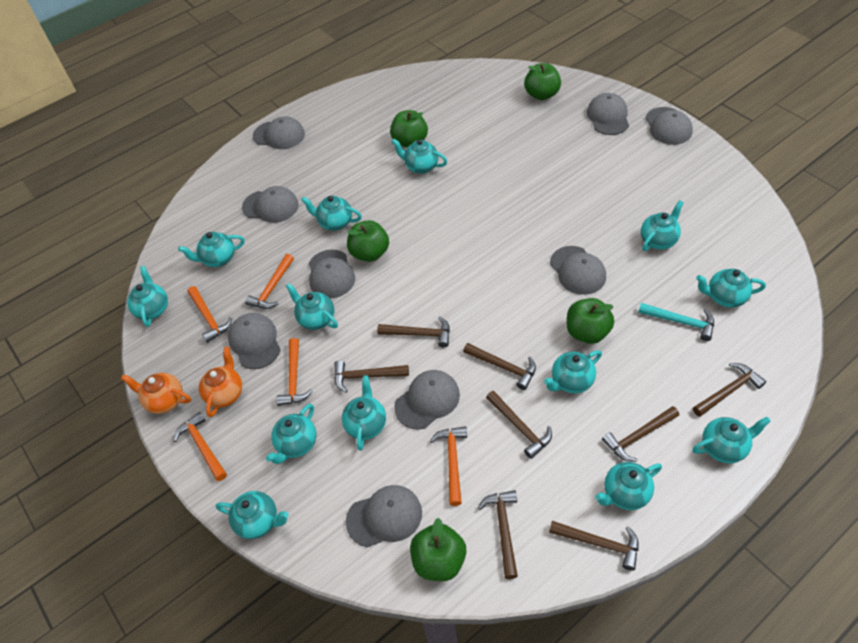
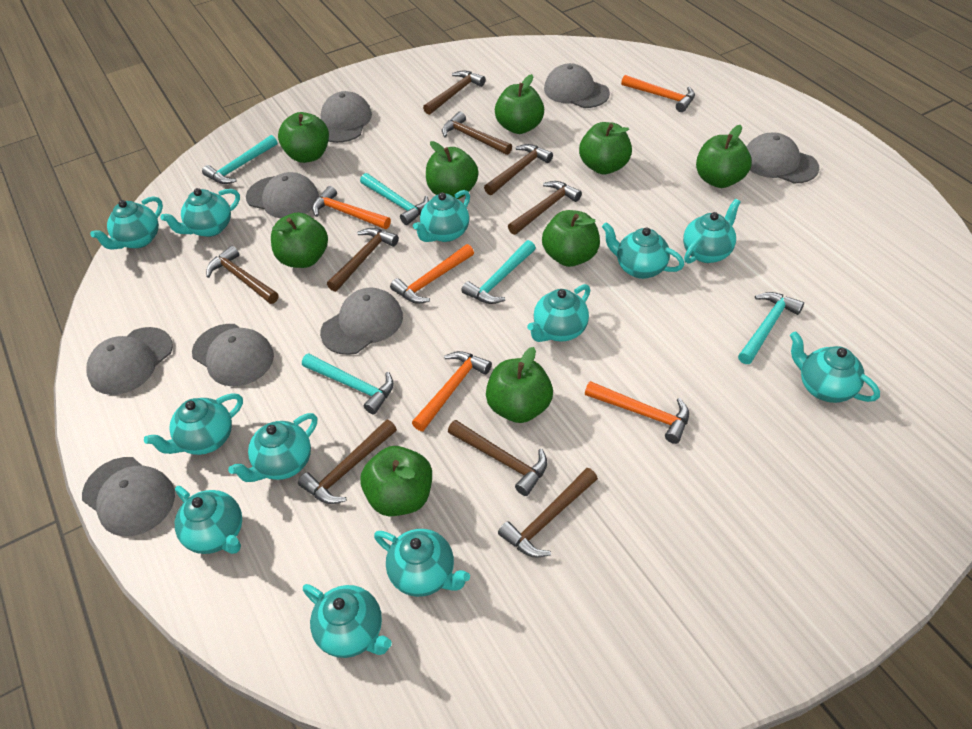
brown hammer: 8 -> 9
green apple: 5 -> 9
grey cap: 9 -> 8
orange teapot: 2 -> 0
turquoise hammer: 1 -> 5
turquoise teapot: 13 -> 12

